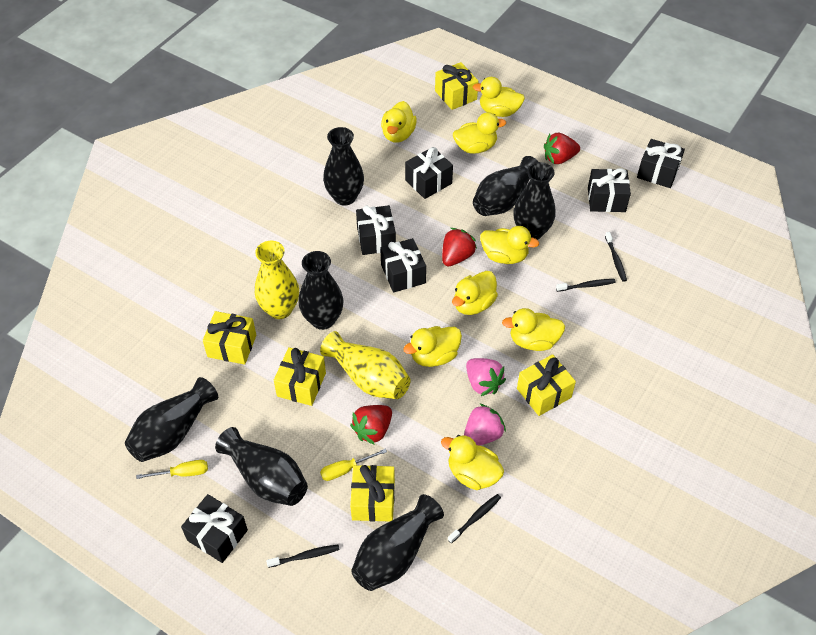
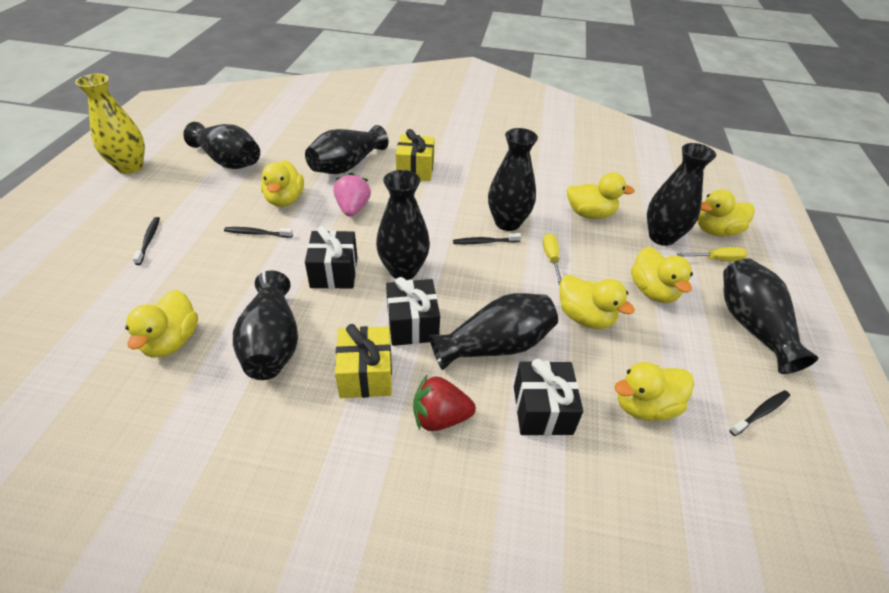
black gift: 6 -> 3
black vase: 7 -> 8
pink strawberry: 2 -> 1
red strawberry: 3 -> 1
yellow duck: 8 -> 7
yellow gift: 5 -> 2
yellow vase: 2 -> 1

